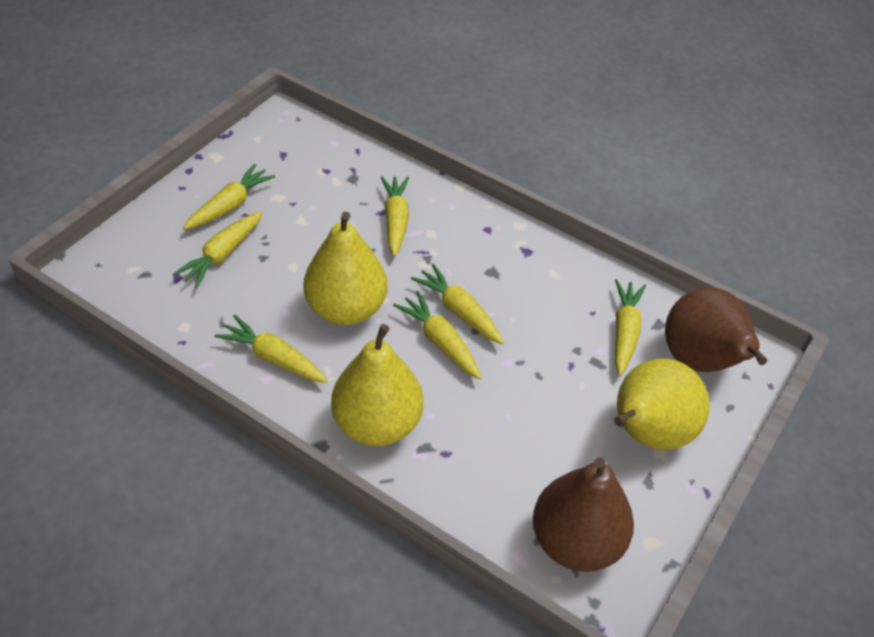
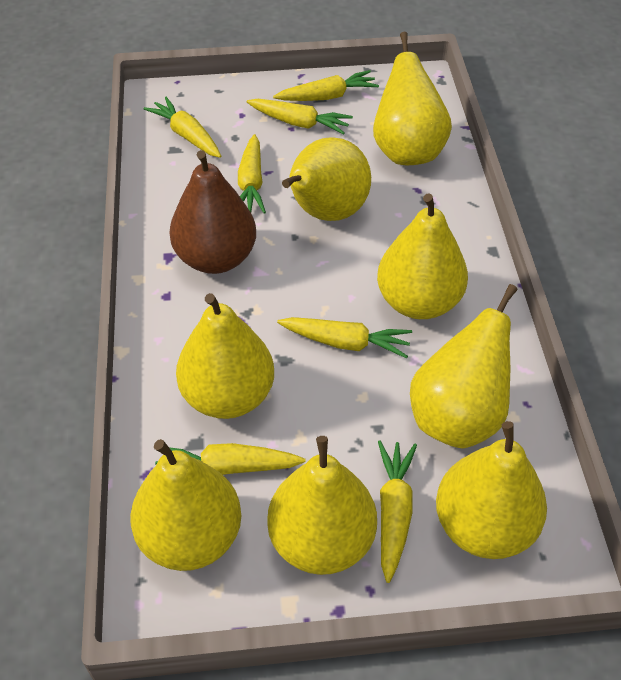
brown pear: 2 -> 1
yellow pear: 3 -> 8

